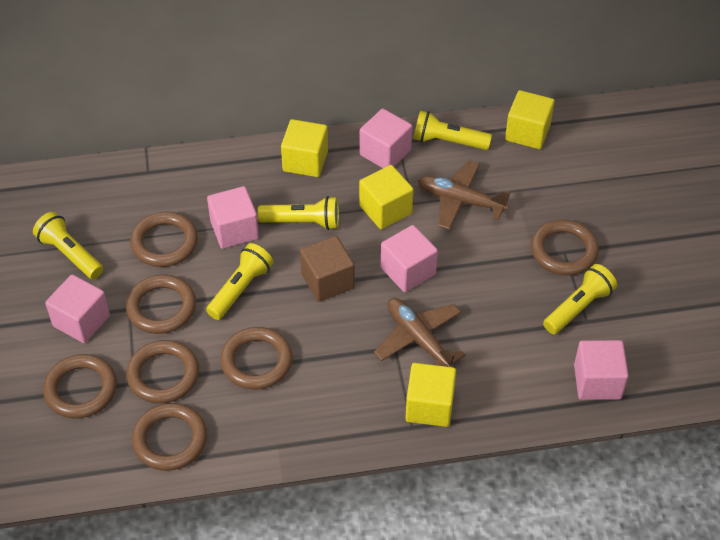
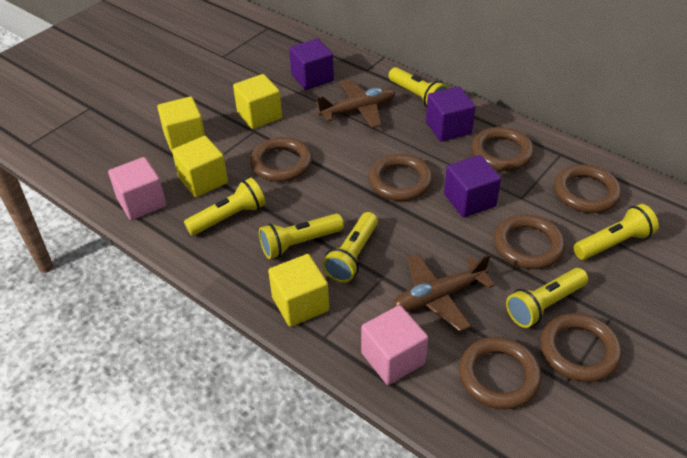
brown cube: 1 -> 0
pink cube: 5 -> 2
purple cube: 0 -> 3
yellow flashlight: 5 -> 6

